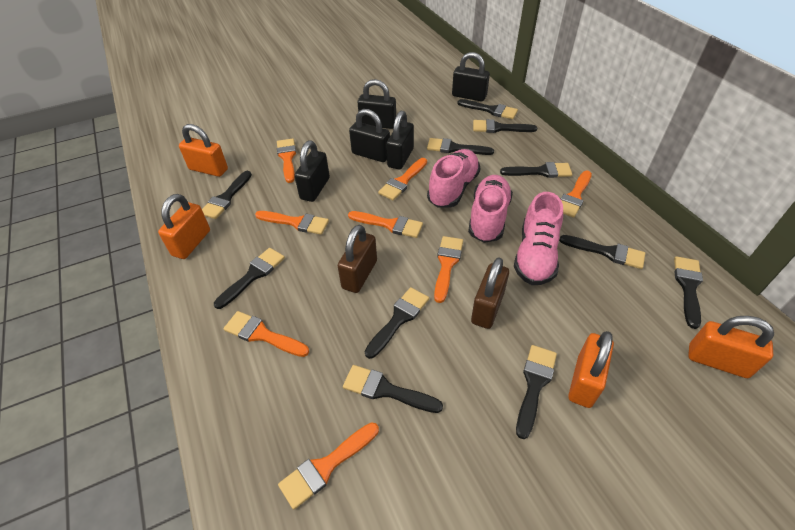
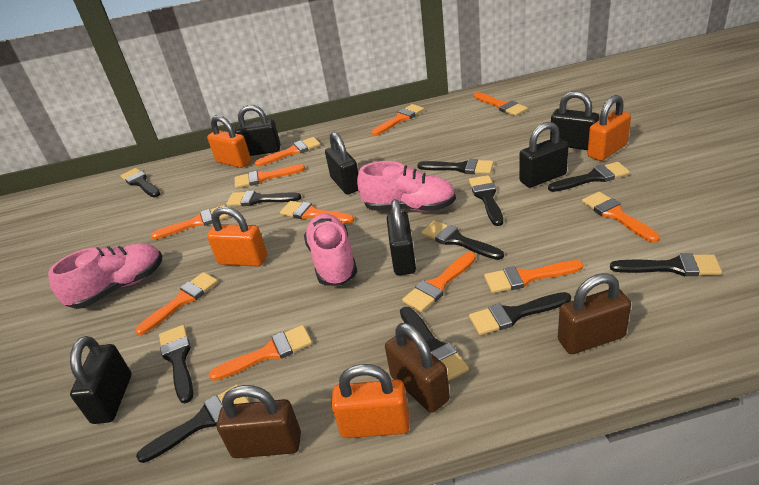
black padlock: 5 -> 6
brown padlock: 2 -> 3
orange brush: 8 -> 11

